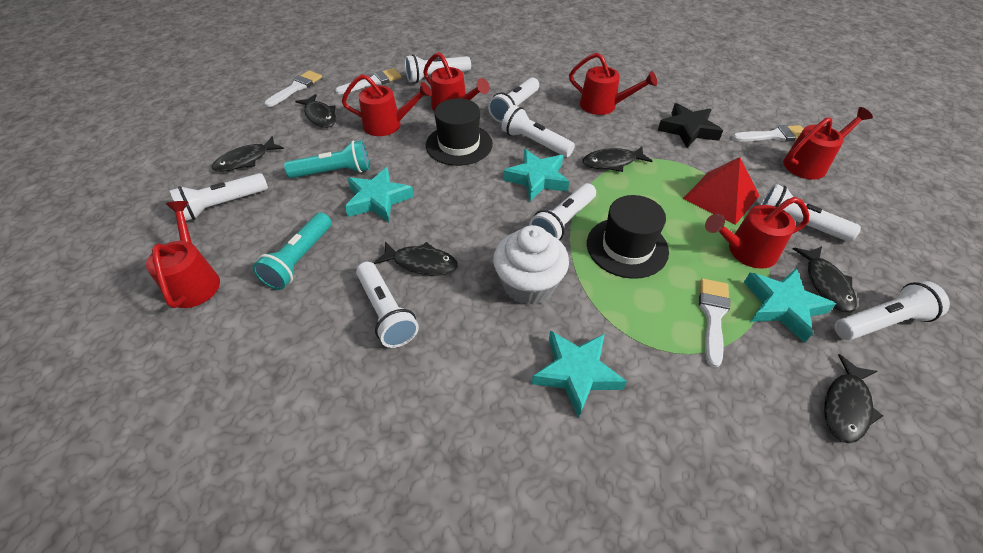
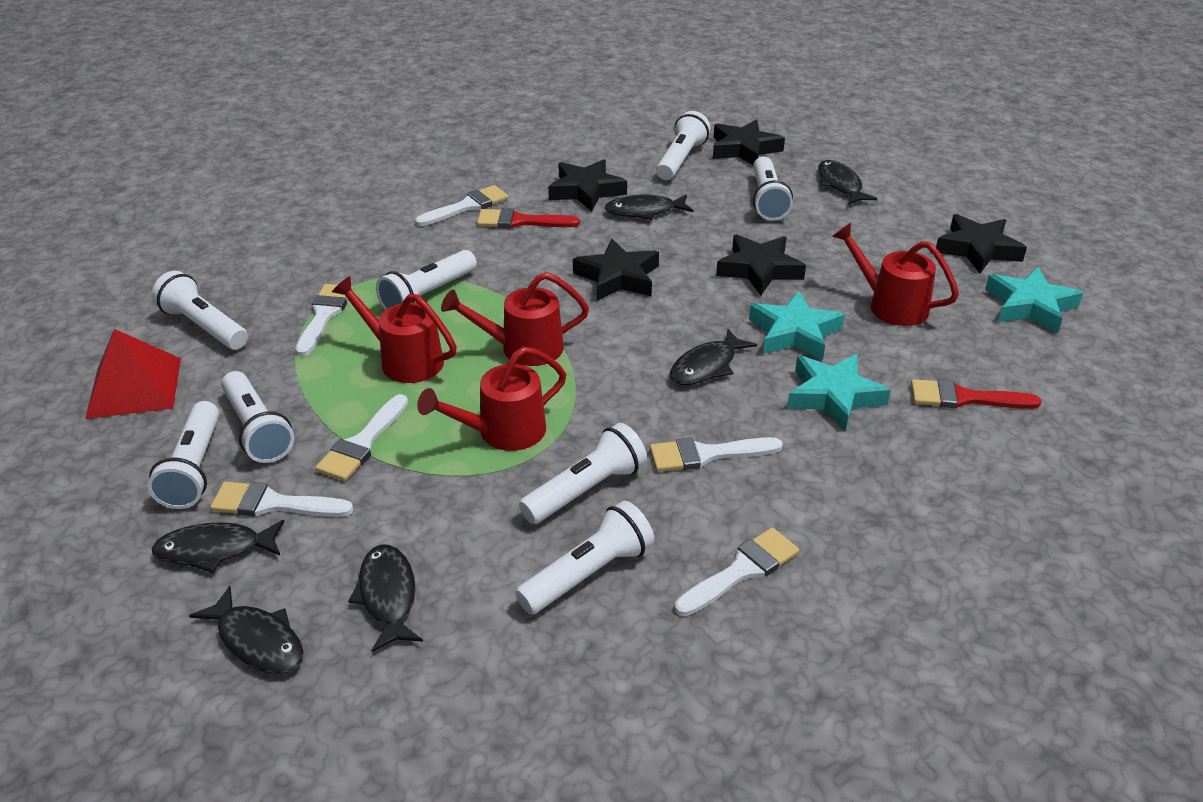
black hat: 2 -> 0
black star: 1 -> 5
red brush: 0 -> 2
red watering can: 6 -> 4
turquoise flashlight: 2 -> 0
turquoise star: 4 -> 3
white brush: 4 -> 6
white cupcake: 1 -> 0

